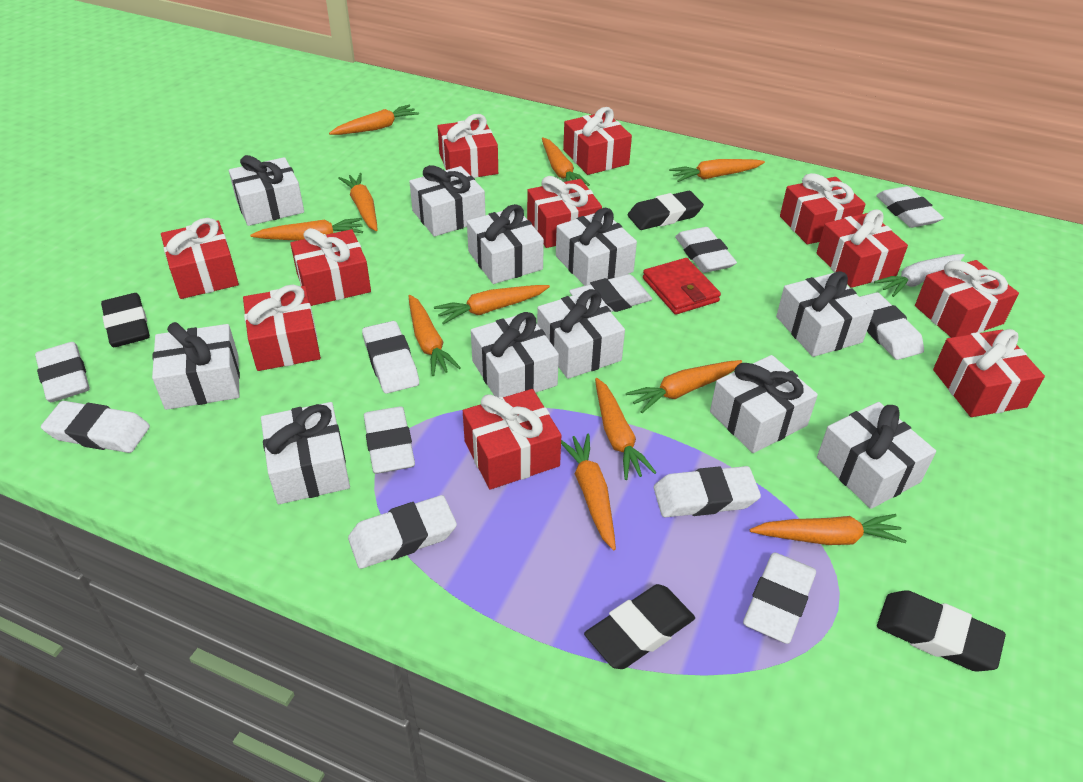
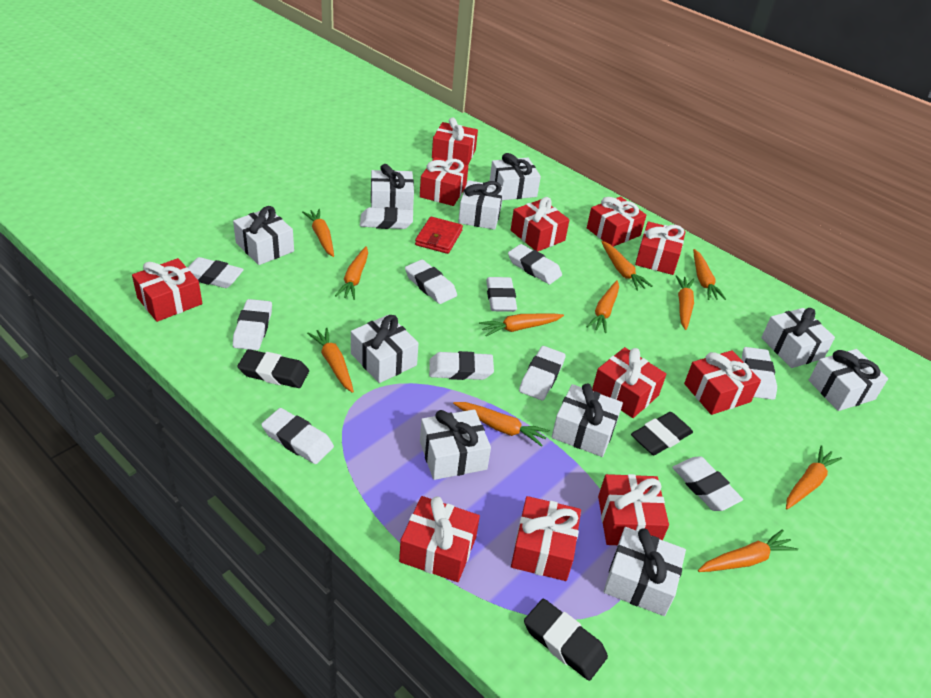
black eraser: 4 -> 3
white carrot: 1 -> 0
white gift: 11 -> 10

